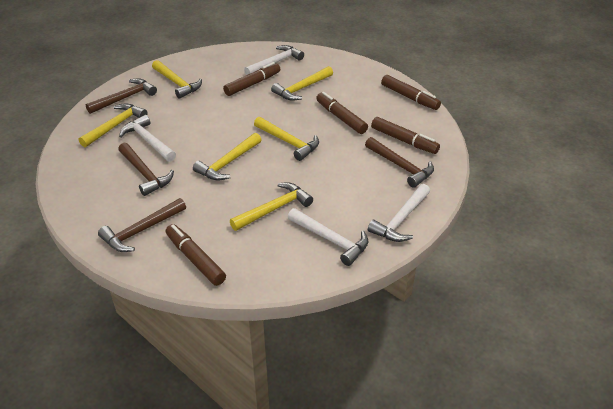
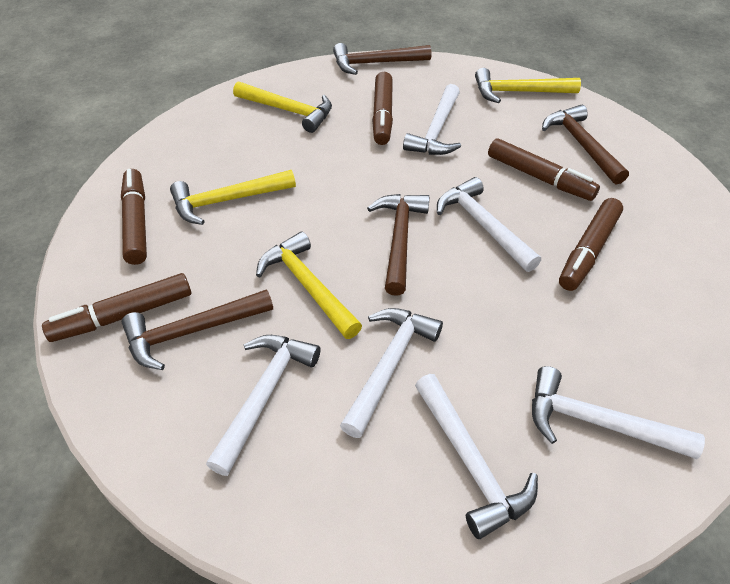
white hammer: 4 -> 6
yellow hammer: 6 -> 4

